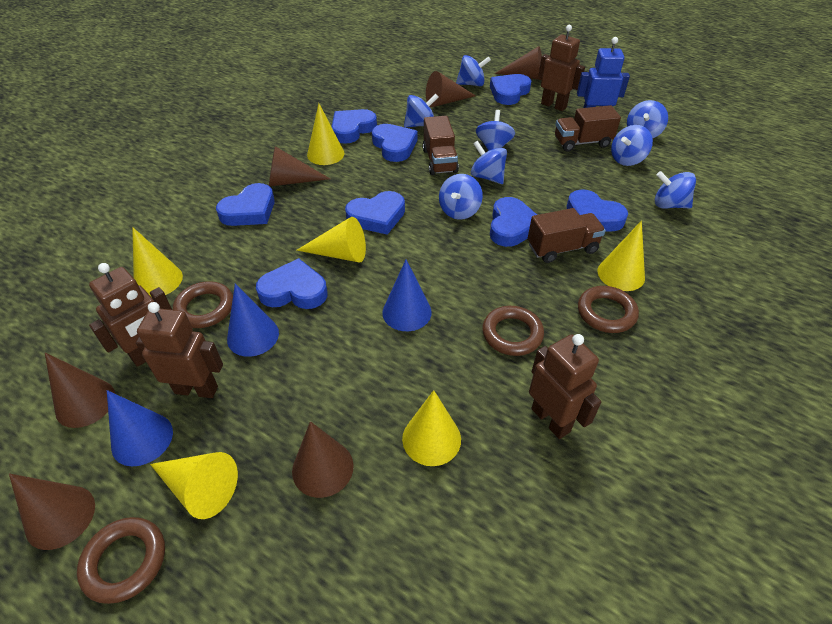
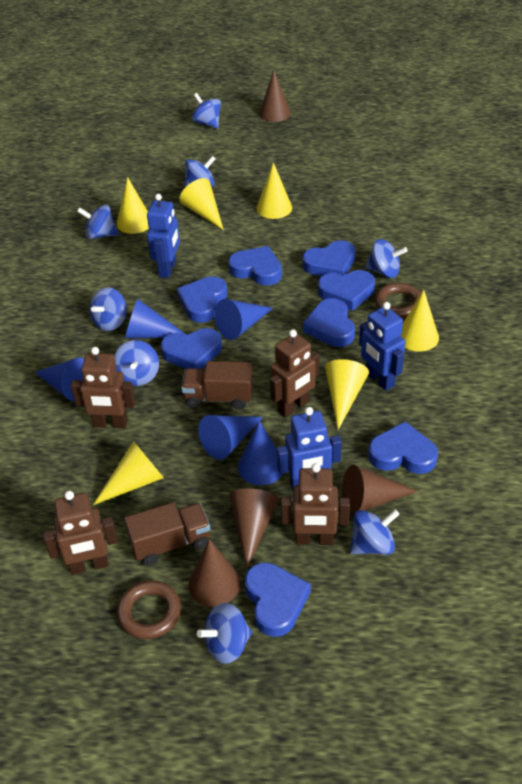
blue cone: 3 -> 5
blue robot: 1 -> 3
brown cone: 6 -> 4
brown ring: 4 -> 2
brown truck: 3 -> 2

